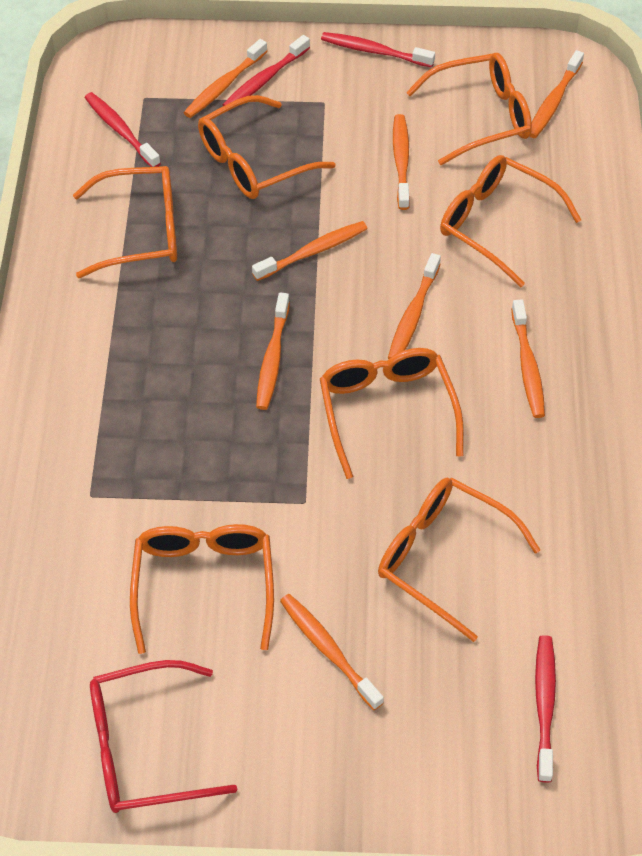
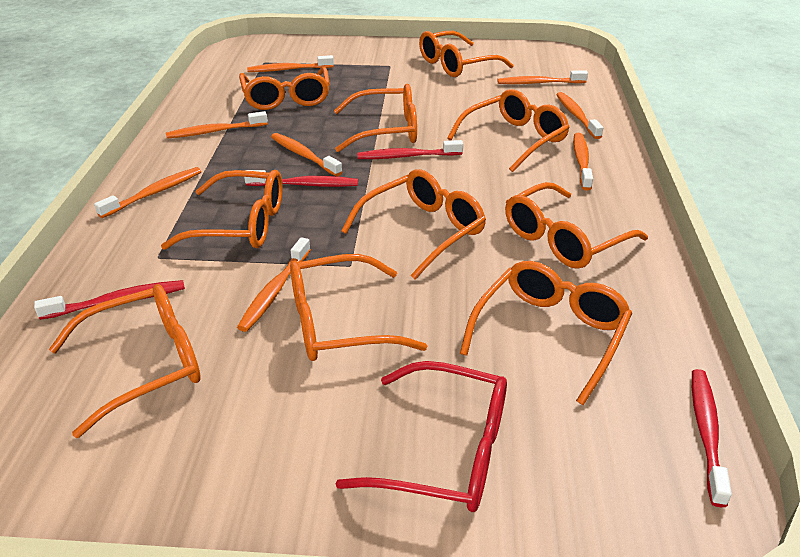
orange glasses: 7 -> 10

